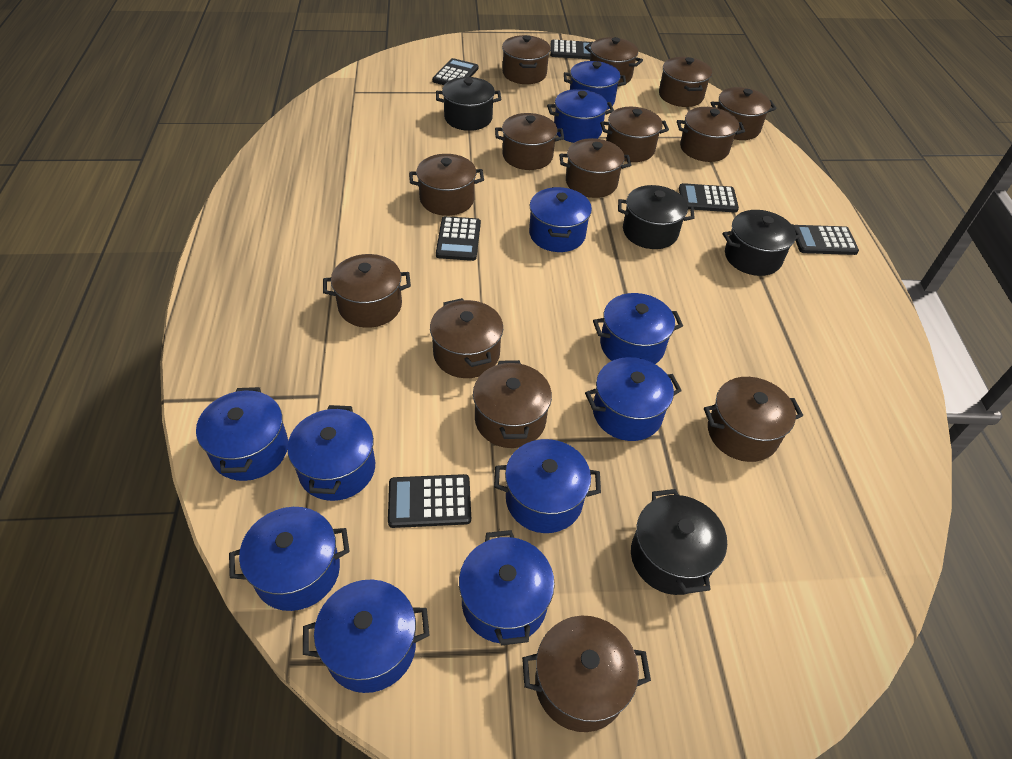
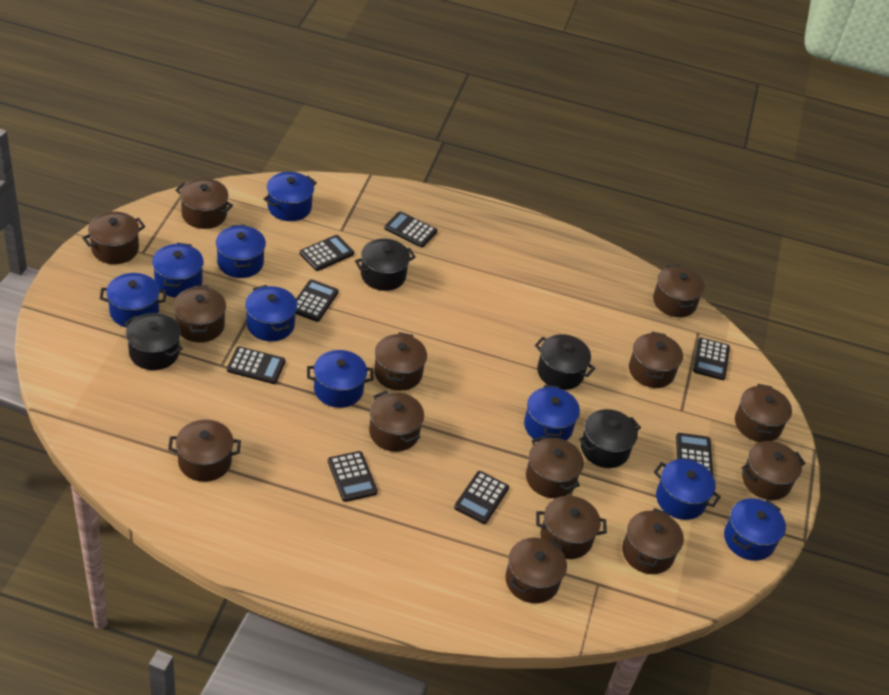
black calculator: 6 -> 8
blue pot: 11 -> 9

